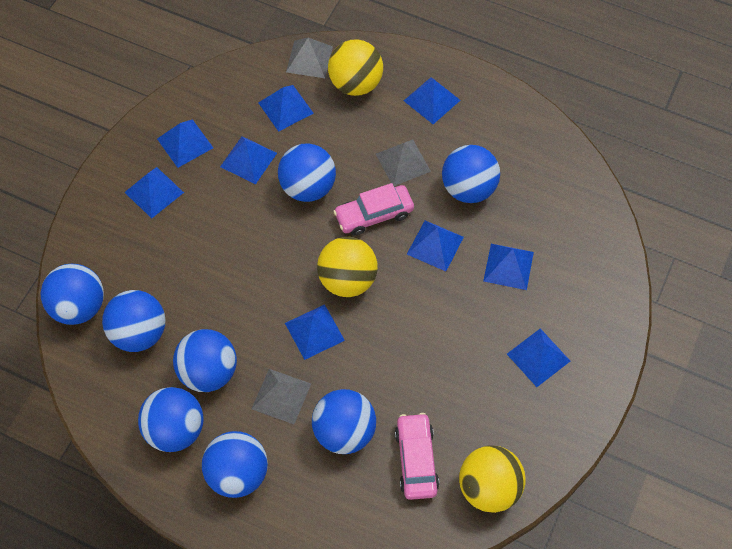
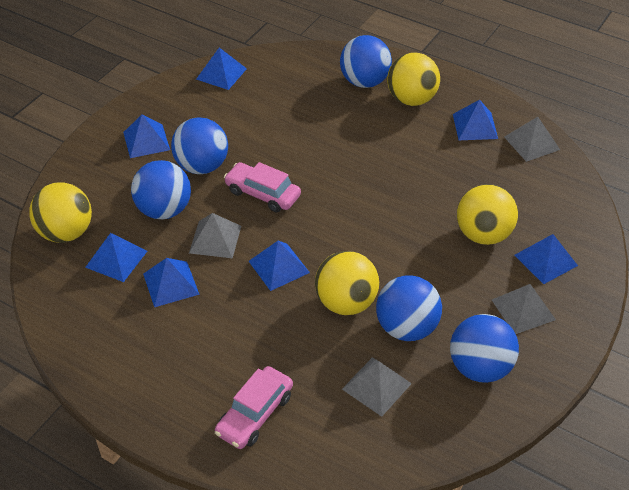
blue ball: 8 -> 5
blue pyramid: 9 -> 7
grey pyramid: 3 -> 4
yellow ball: 3 -> 4

